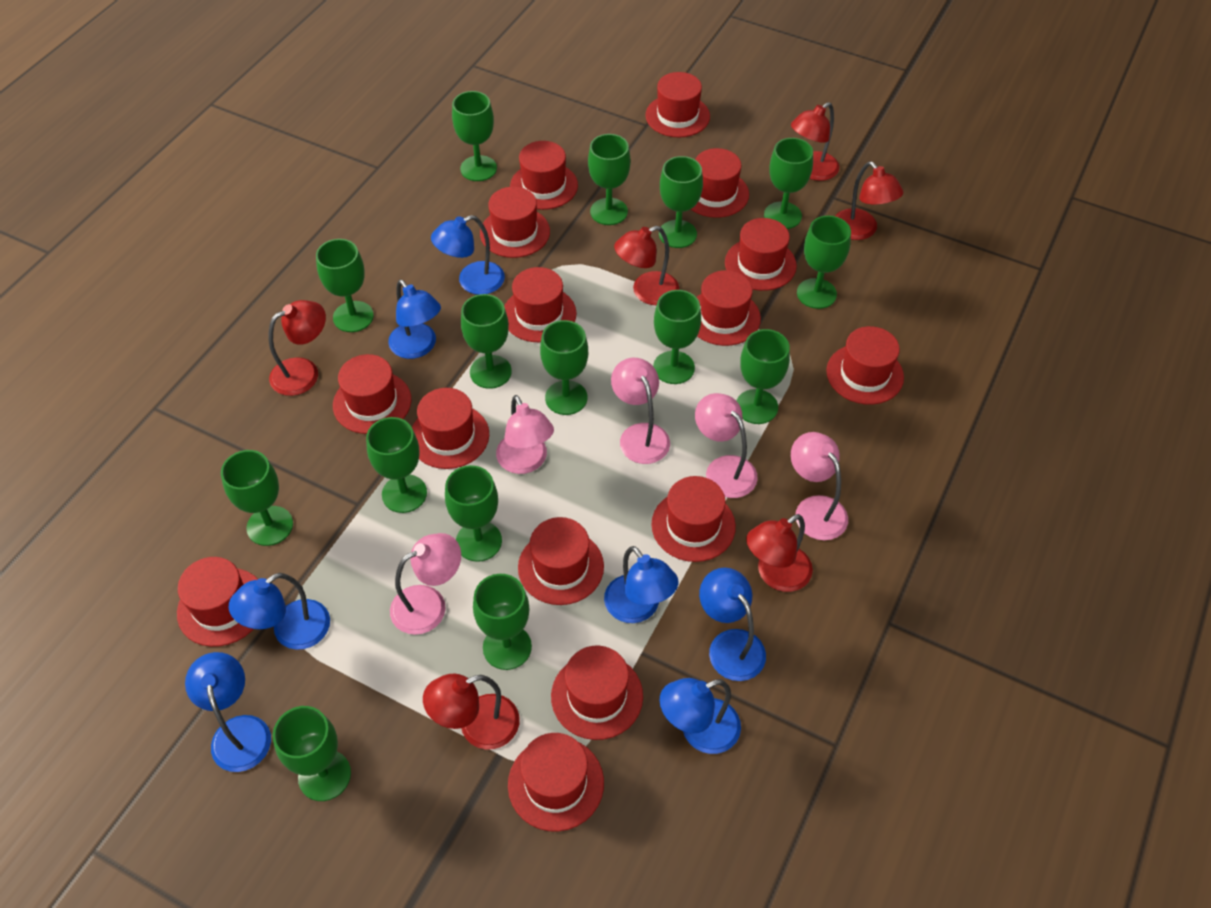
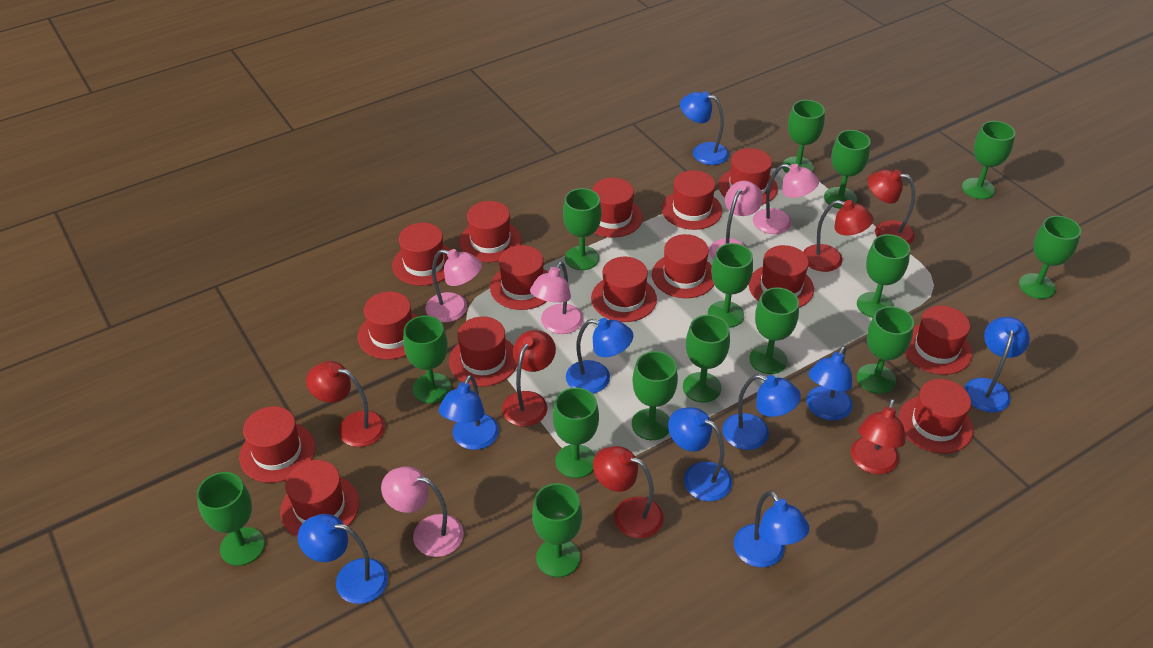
blue lamp: 7 -> 9

